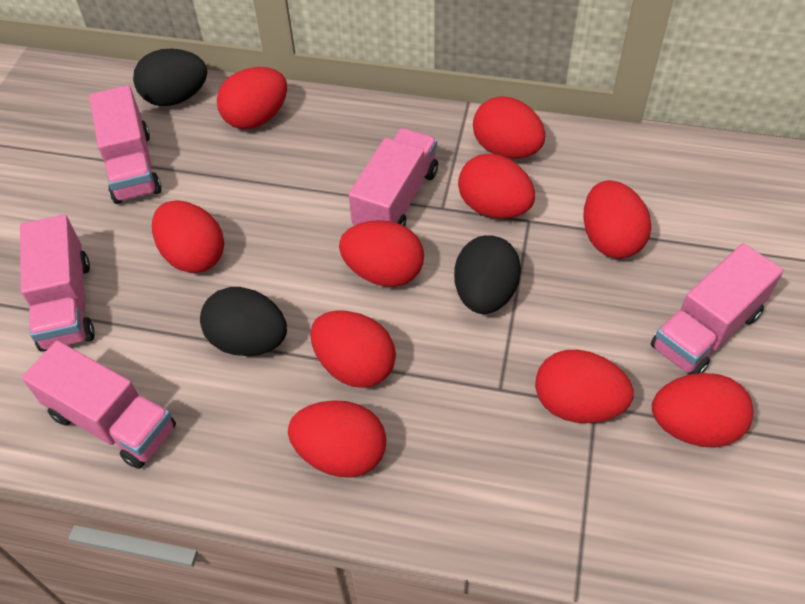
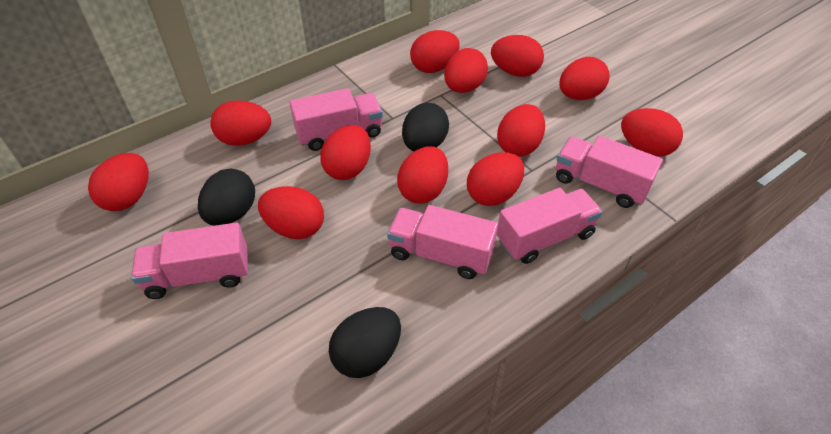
red egg: 10 -> 12

